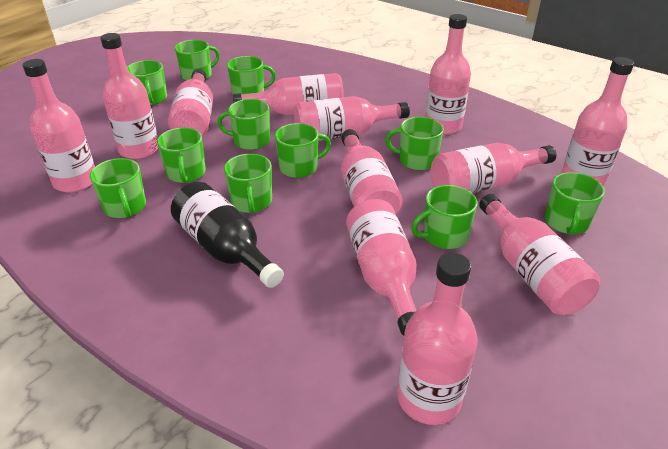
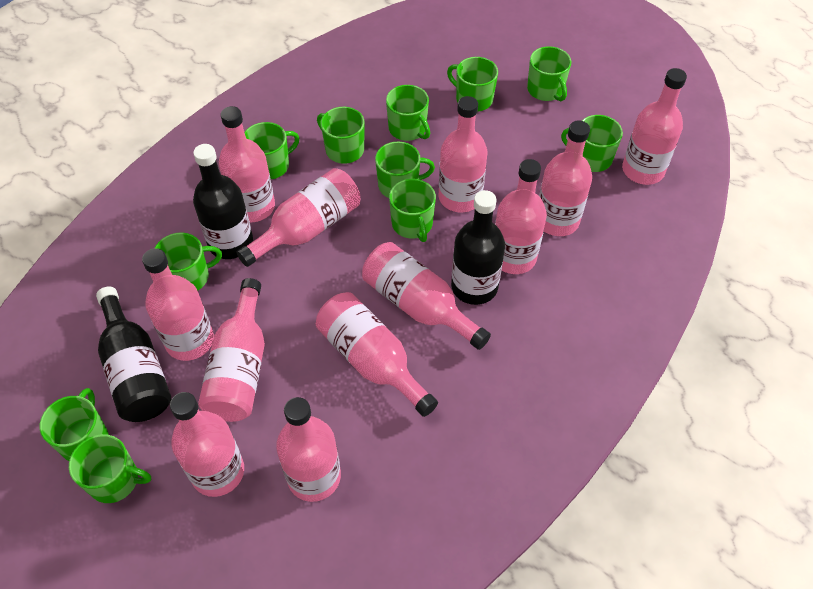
black bottle: 1 -> 3

